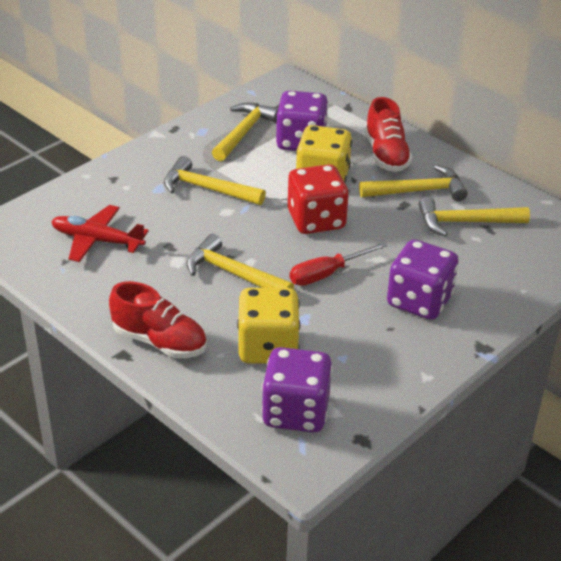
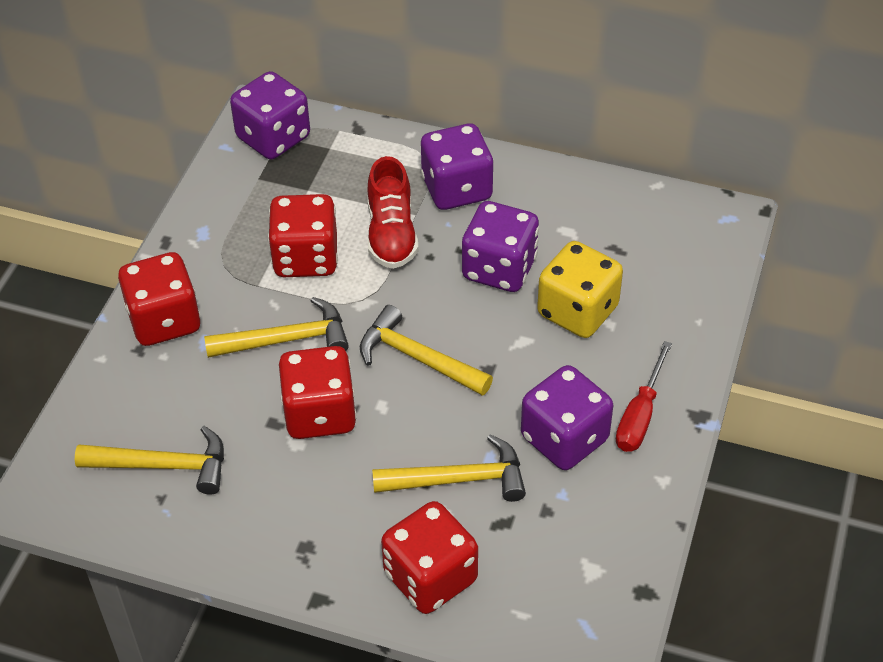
purple dice: 3 -> 4
red dice: 1 -> 4
red plane: 1 -> 0
red shoe: 2 -> 1
yellow dice: 2 -> 1
yellow hammer: 5 -> 4

